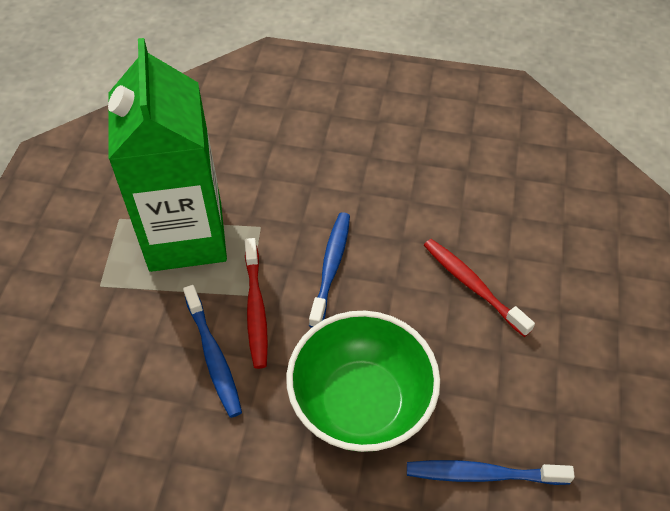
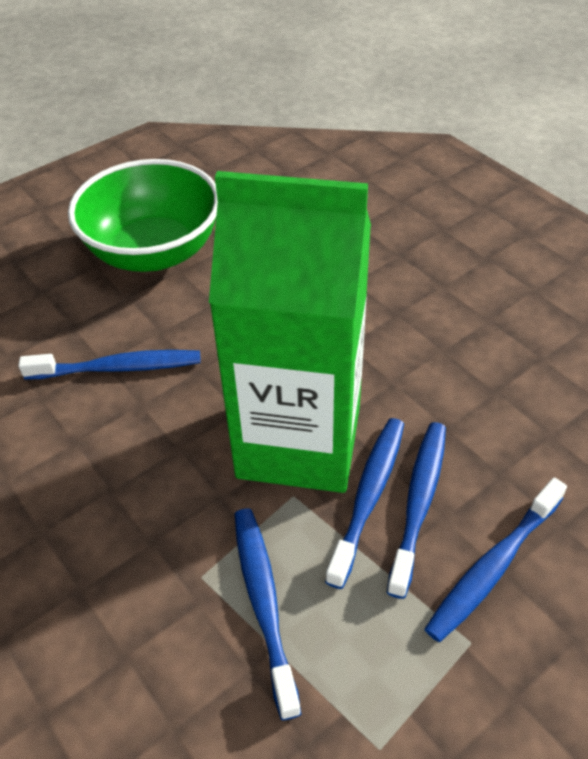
blue toothbrush: 3 -> 5
red toothbrush: 2 -> 0

